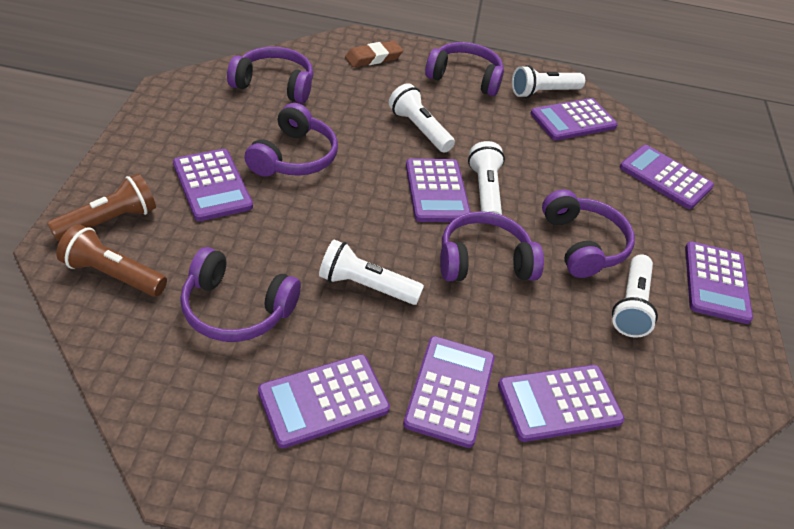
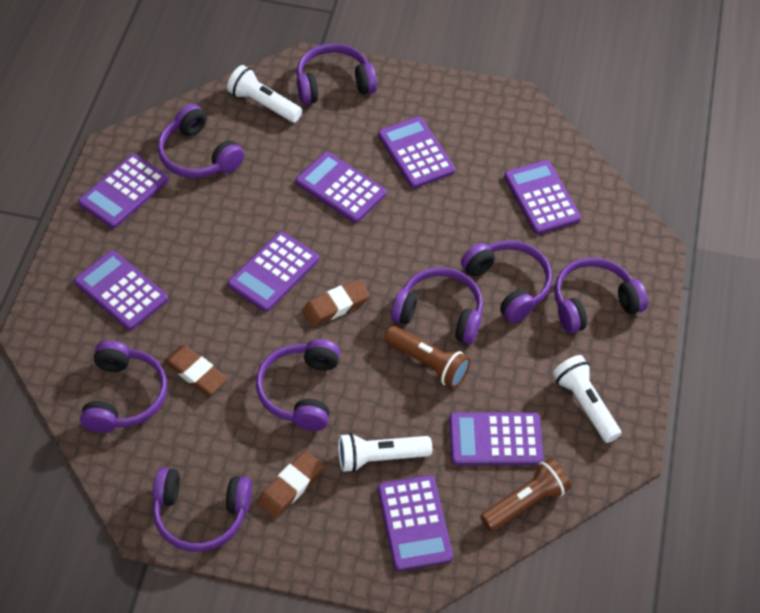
brown eraser: 1 -> 3
purple headphones: 6 -> 8
white flashlight: 5 -> 3

